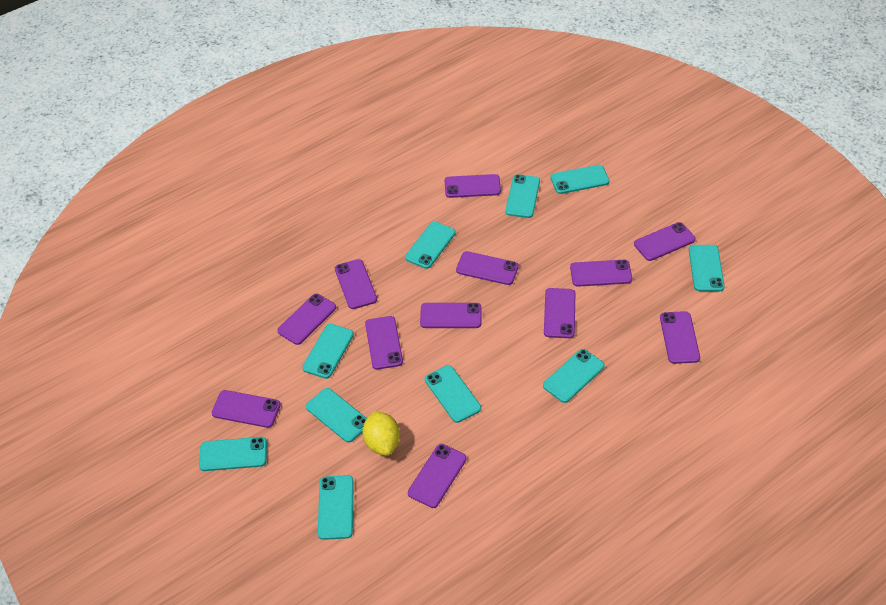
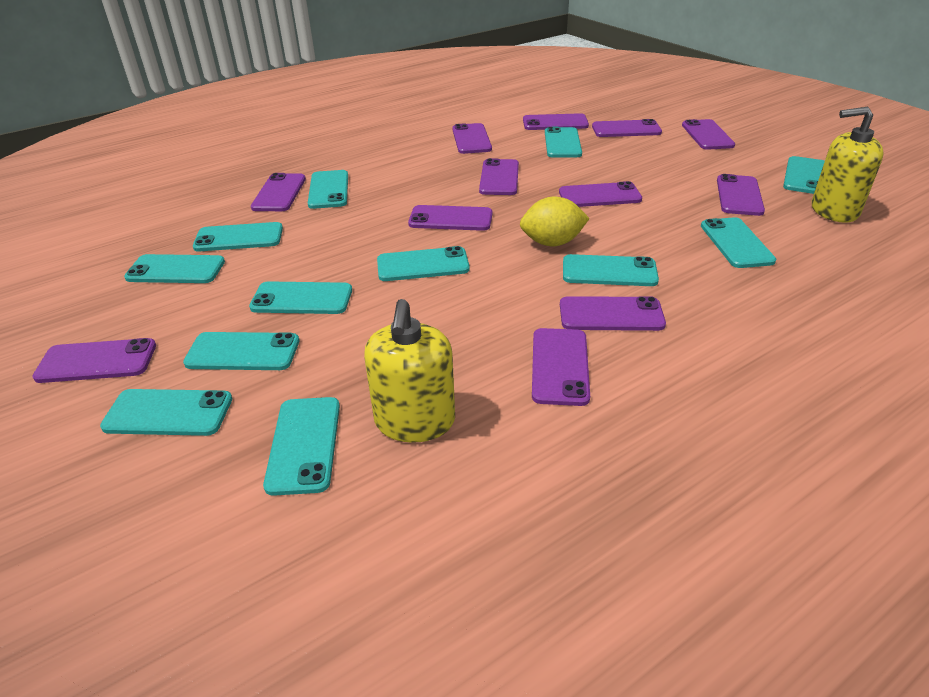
turquoise phone: 10 -> 12
yellow soap dispenser: 0 -> 2

